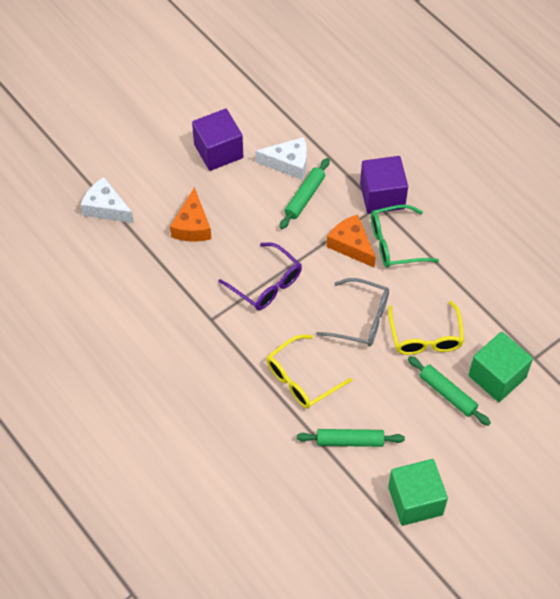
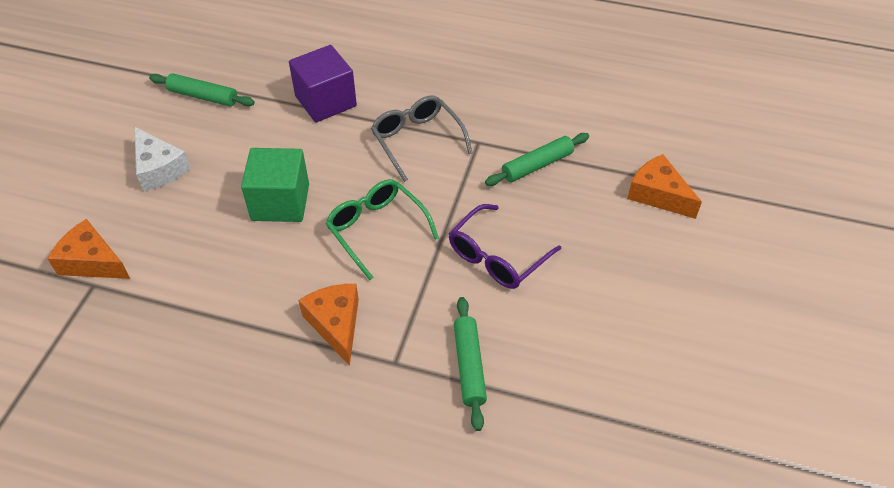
green cube: 2 -> 1
orange cheese: 2 -> 3
purple cube: 2 -> 1
white cheese: 2 -> 1
yellow glasses: 2 -> 0

